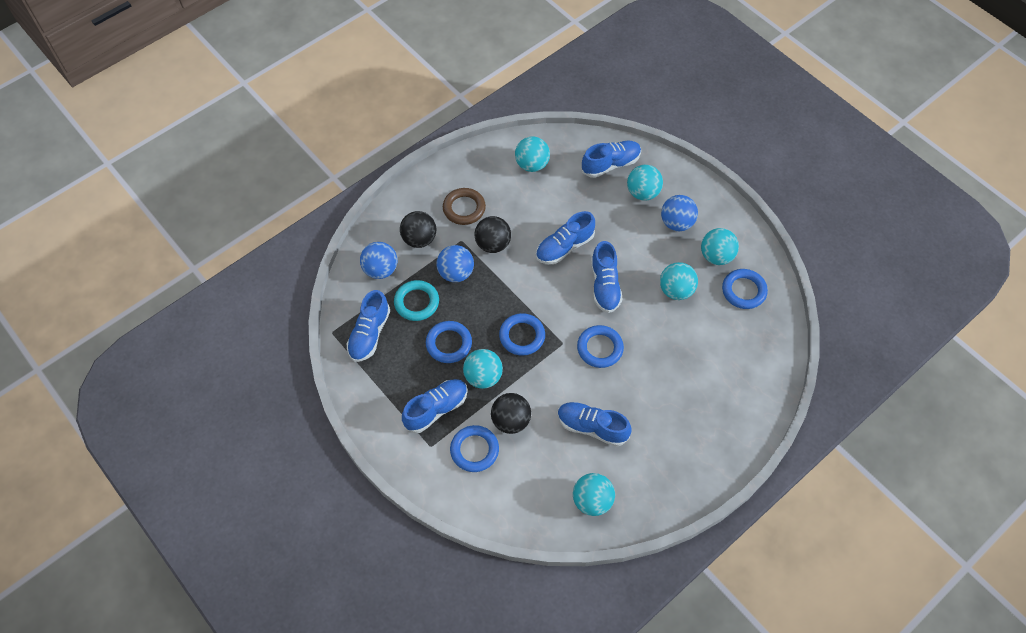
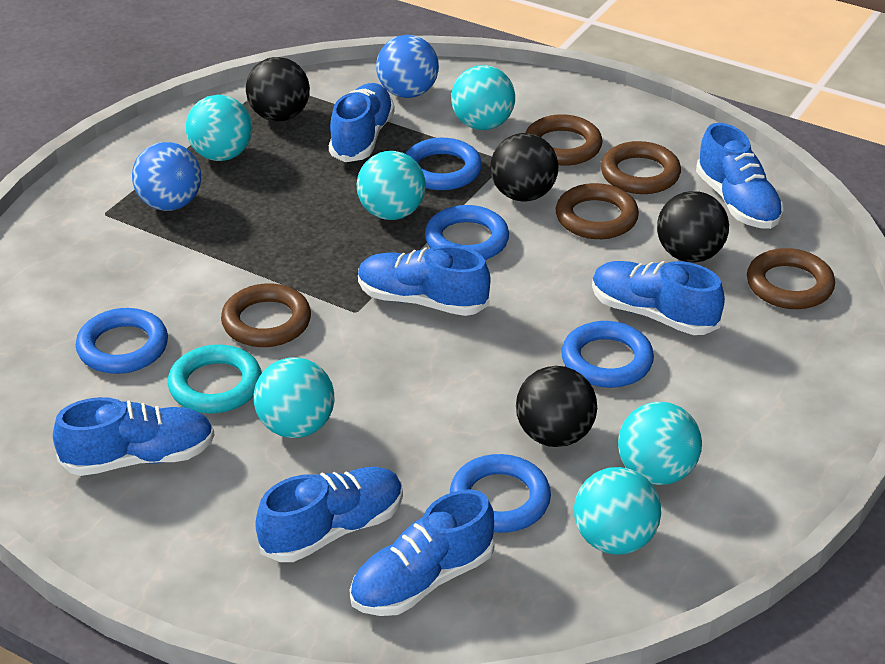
black ball: 3 -> 4
blue ball: 3 -> 2
blue shoe: 6 -> 7
brown ring: 1 -> 5

